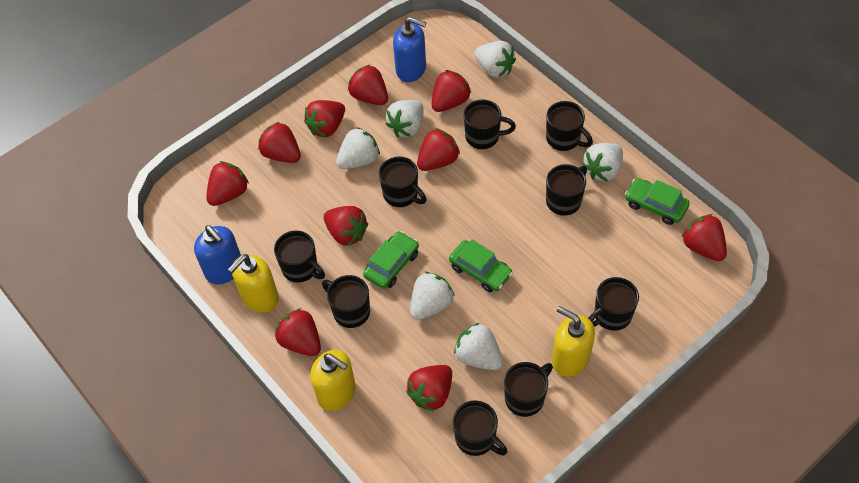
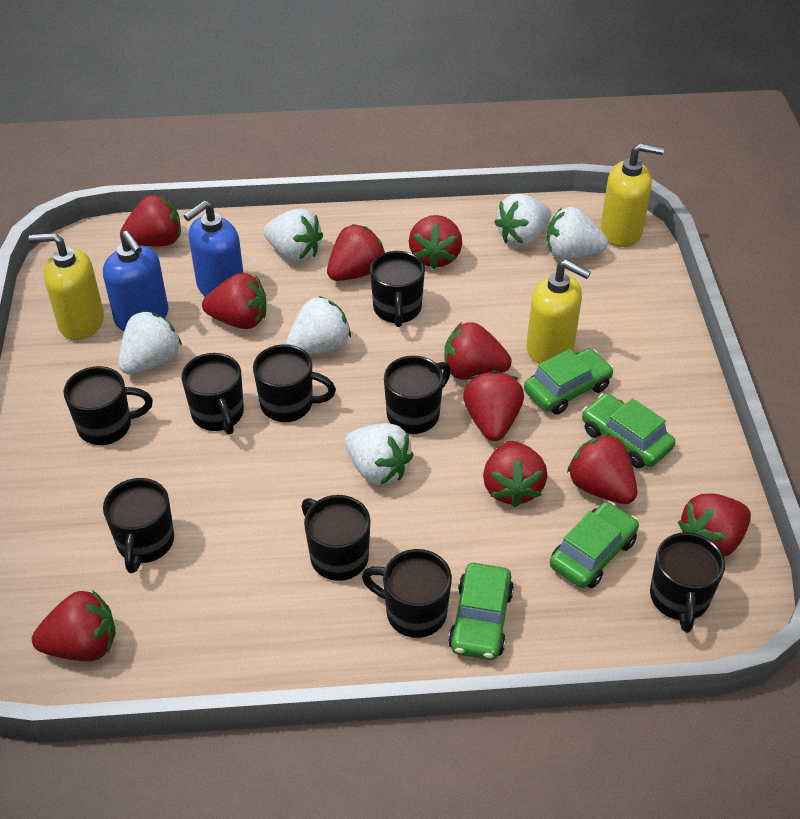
green car: 3 -> 4

